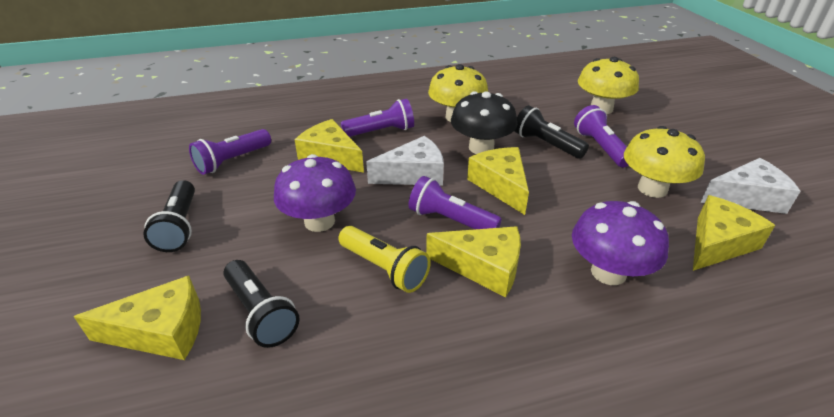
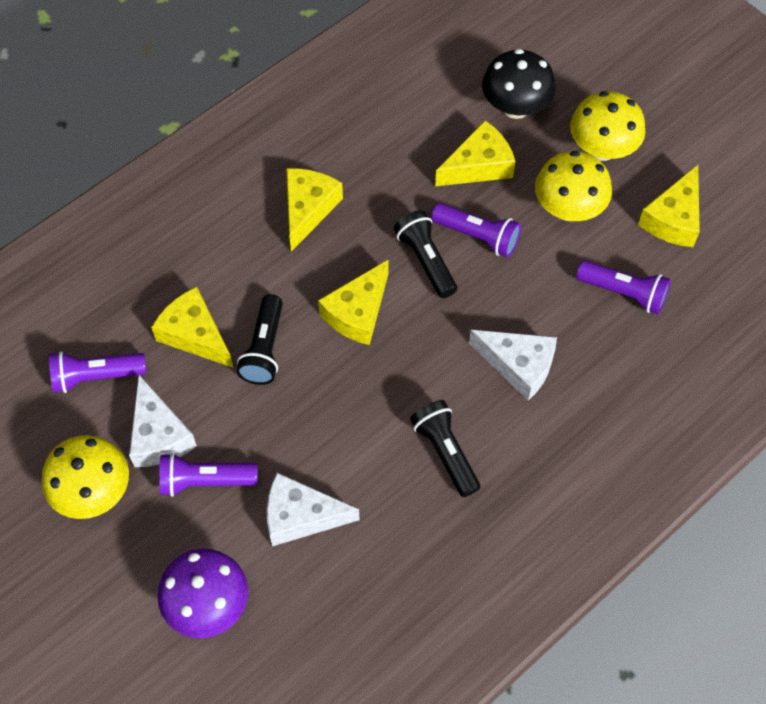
purple mushroom: 2 -> 1
white cheese: 2 -> 3
yellow flashlight: 1 -> 0

